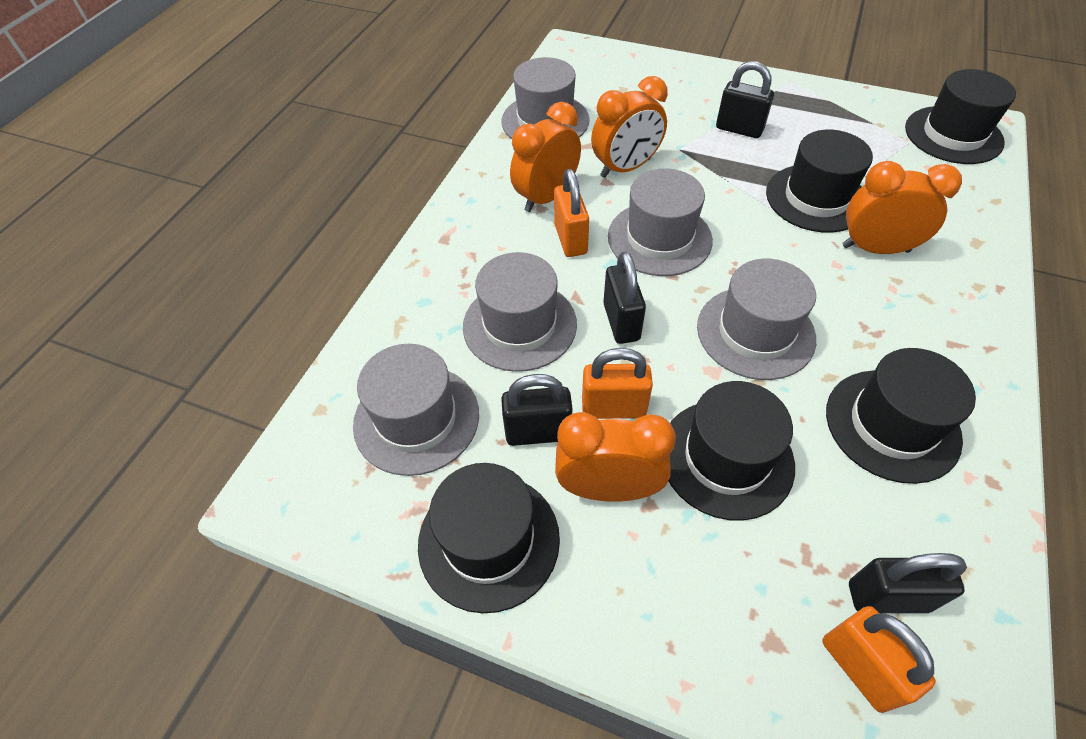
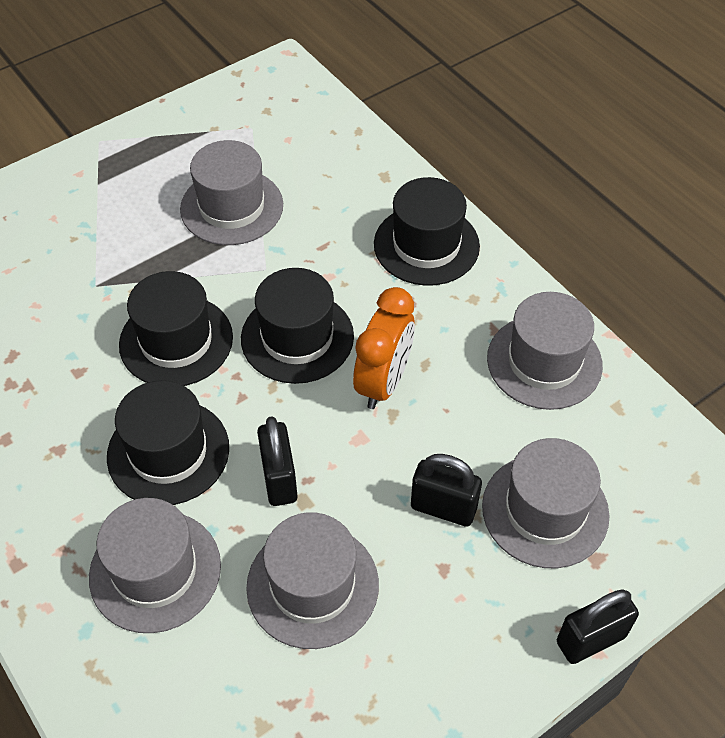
black hat: 5 -> 4
black padlock: 4 -> 3
orange clock: 4 -> 1
orange padlock: 3 -> 0

